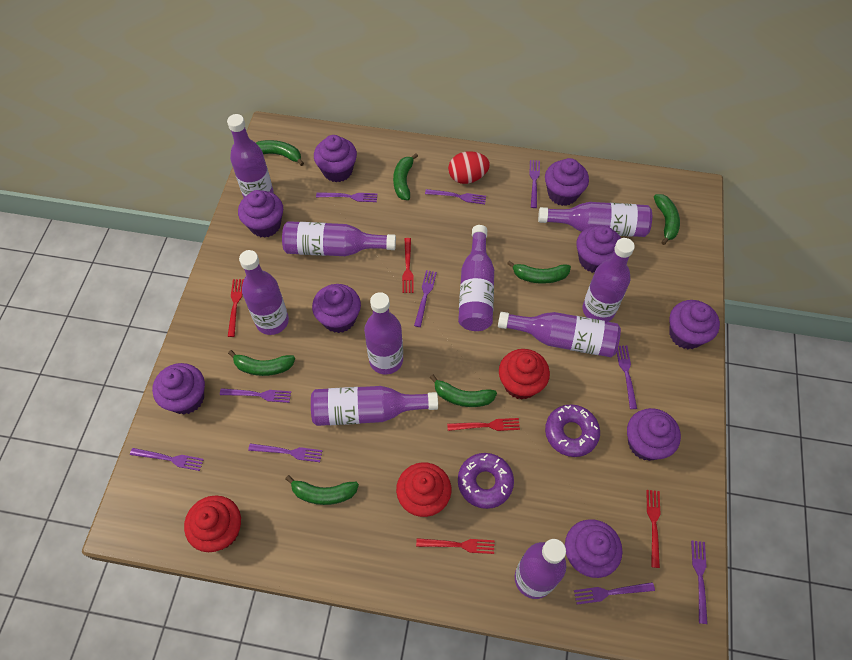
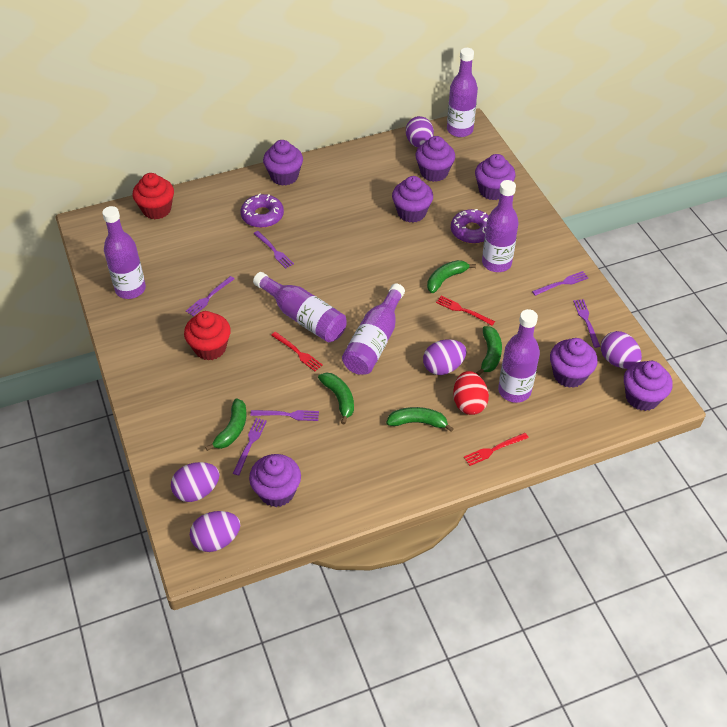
green banana: 7 -> 5
purple bottle: 10 -> 6
purple cupcake: 9 -> 7
purple egg: 0 -> 5
purple fork: 10 -> 6
red cupcake: 3 -> 2
red fork: 5 -> 3

